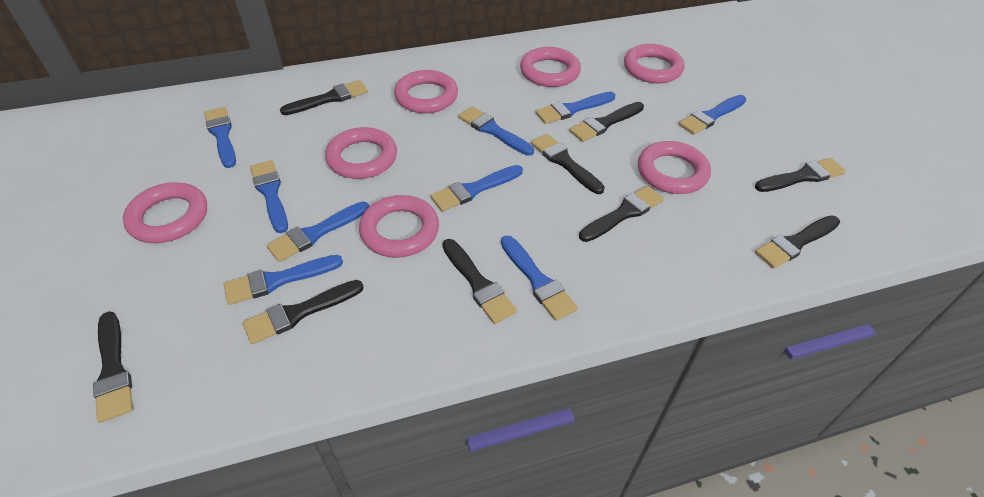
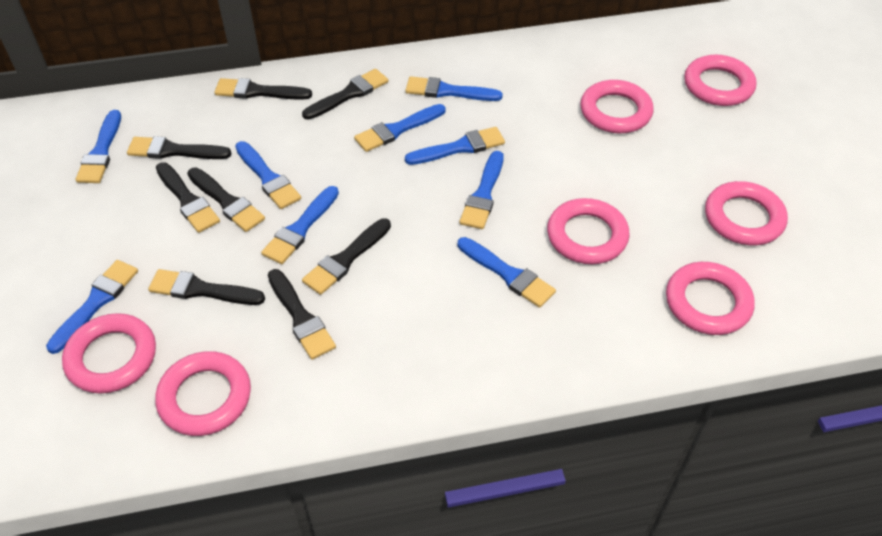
black brush: 9 -> 8

